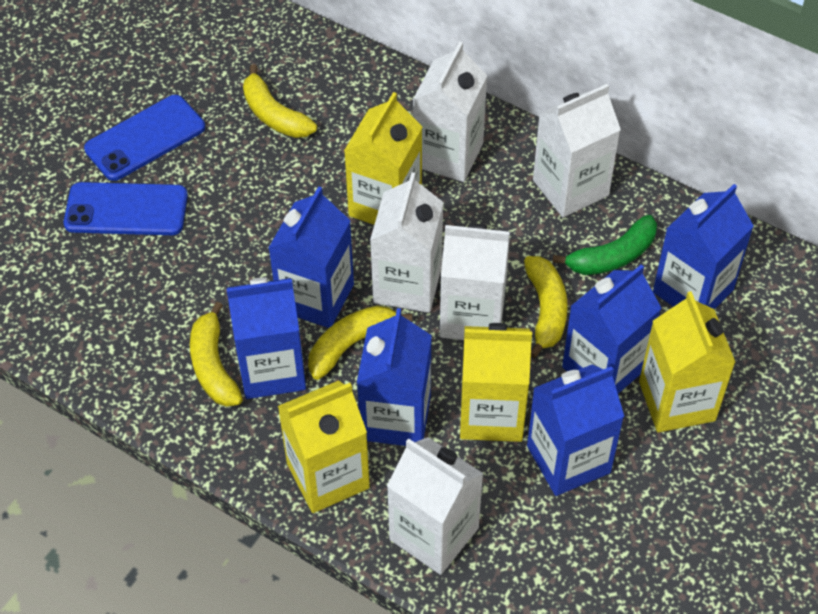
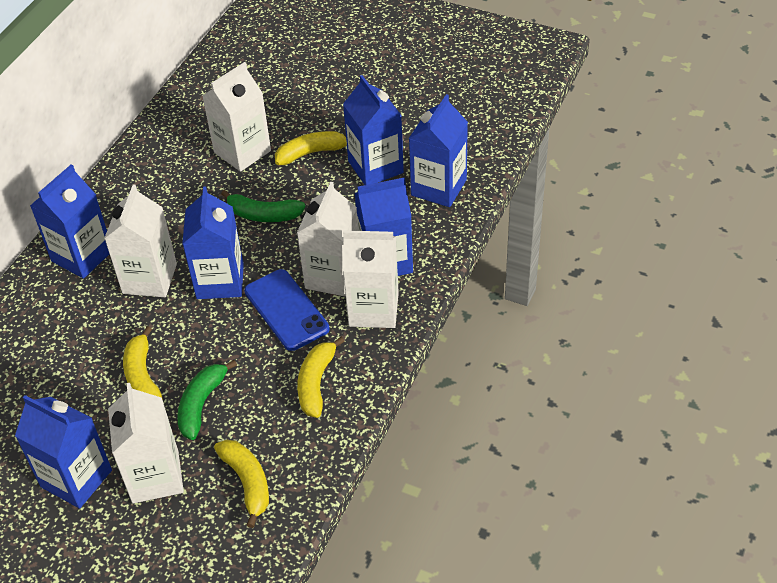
blue phone: 2 -> 1
green banana: 1 -> 2
yellow carton: 4 -> 0

